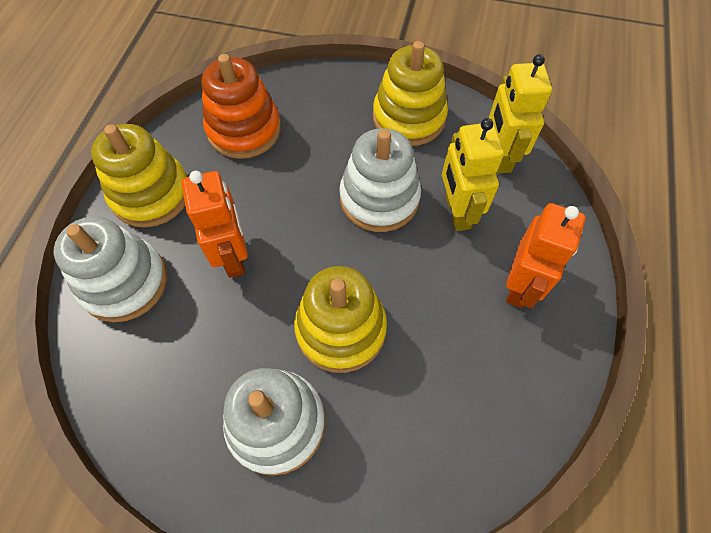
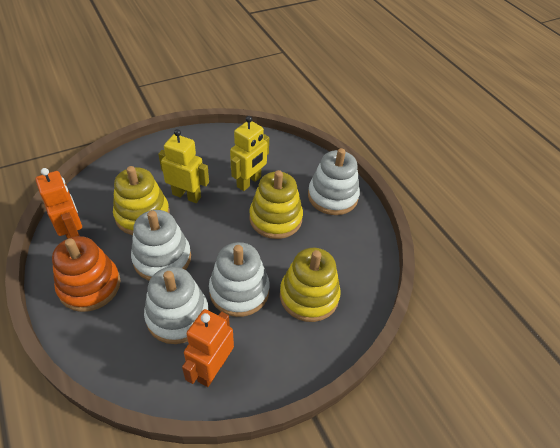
white stacking toy: 3 -> 4

